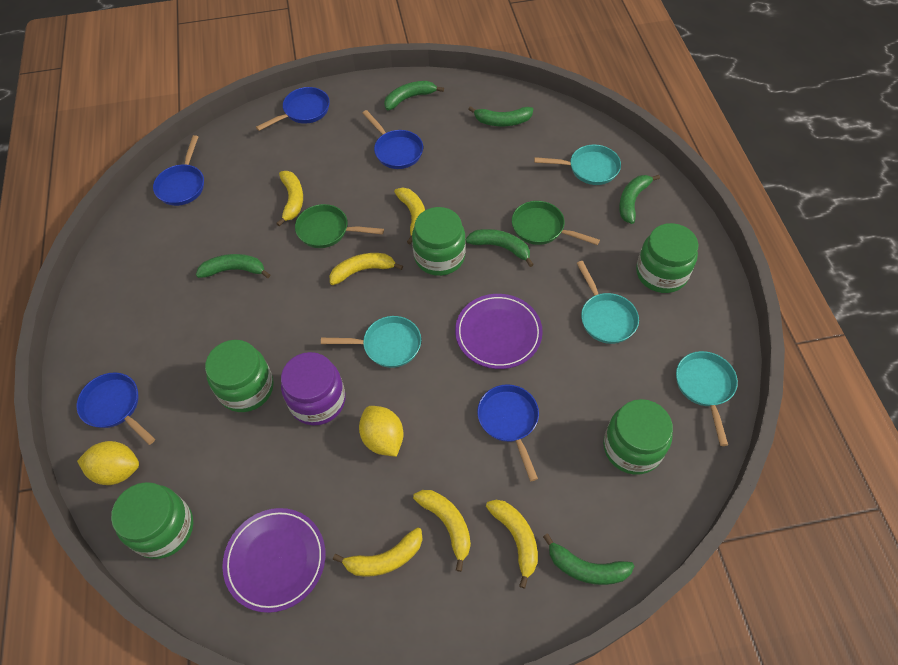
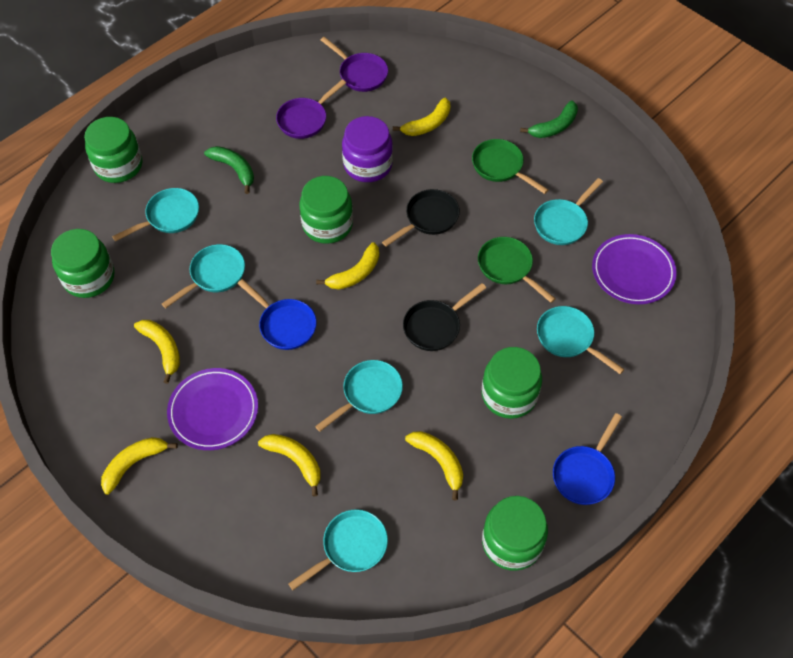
black pan: 0 -> 2
blue pan: 5 -> 2
green banana: 6 -> 2
purple pan: 0 -> 2
turquoise pan: 4 -> 6
yellow lemon: 2 -> 0

